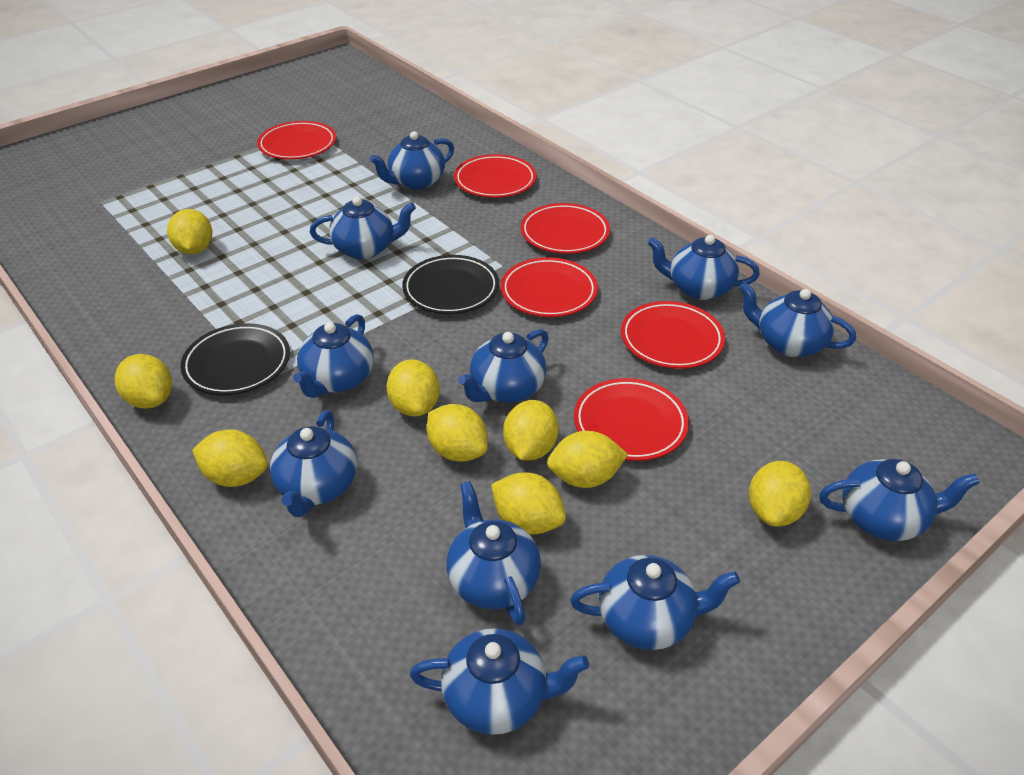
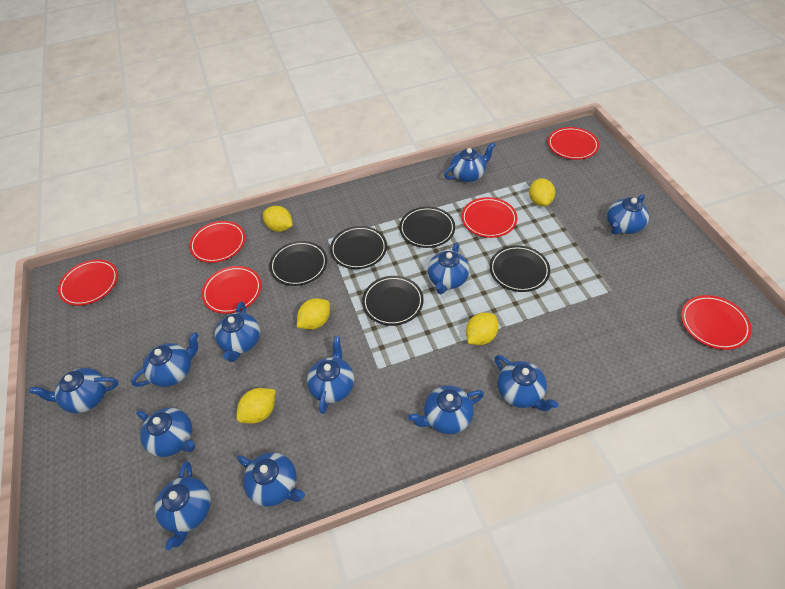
black plate: 2 -> 5
blue teapot: 11 -> 12
yellow lemon: 9 -> 5

